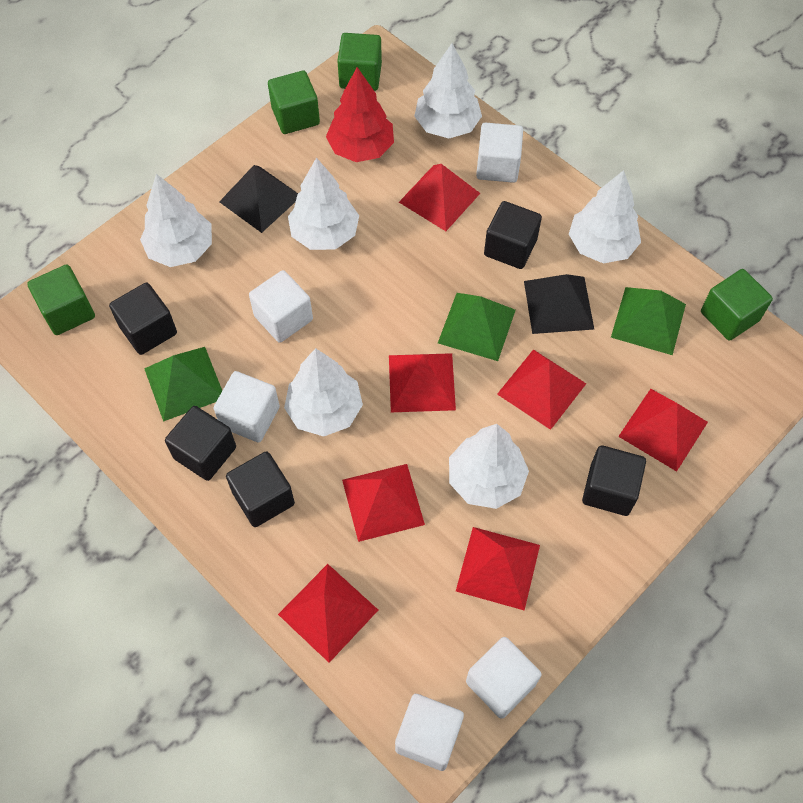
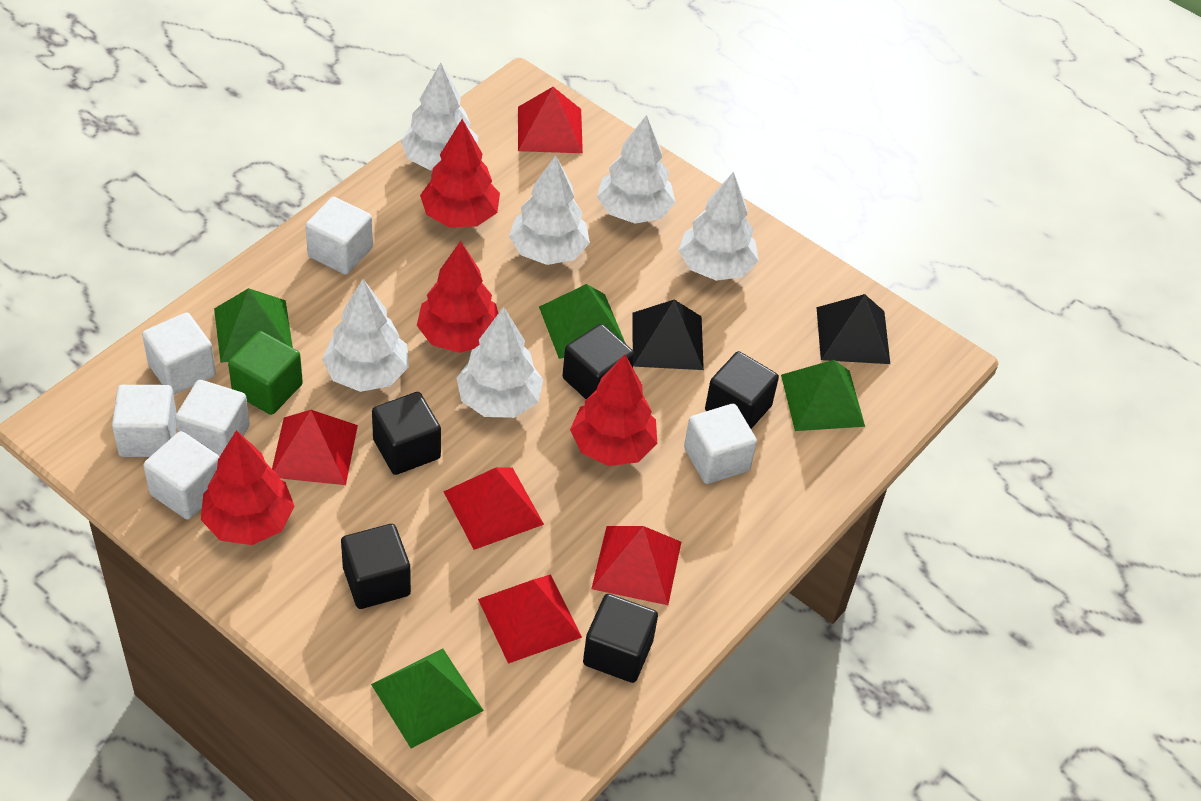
green cube: 4 -> 1
green pyramid: 3 -> 4
red pyramid: 7 -> 5
red tree: 1 -> 4
white cube: 5 -> 6

